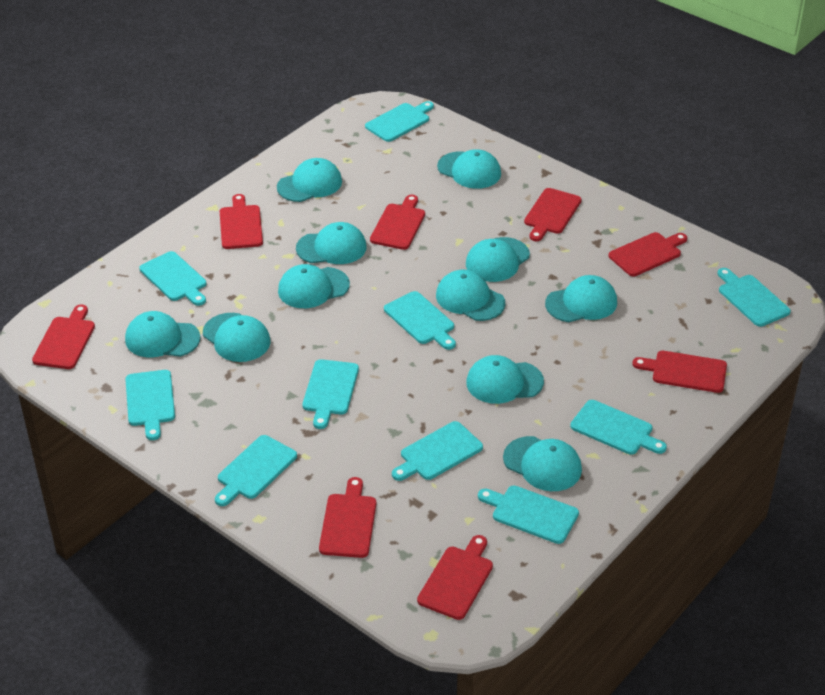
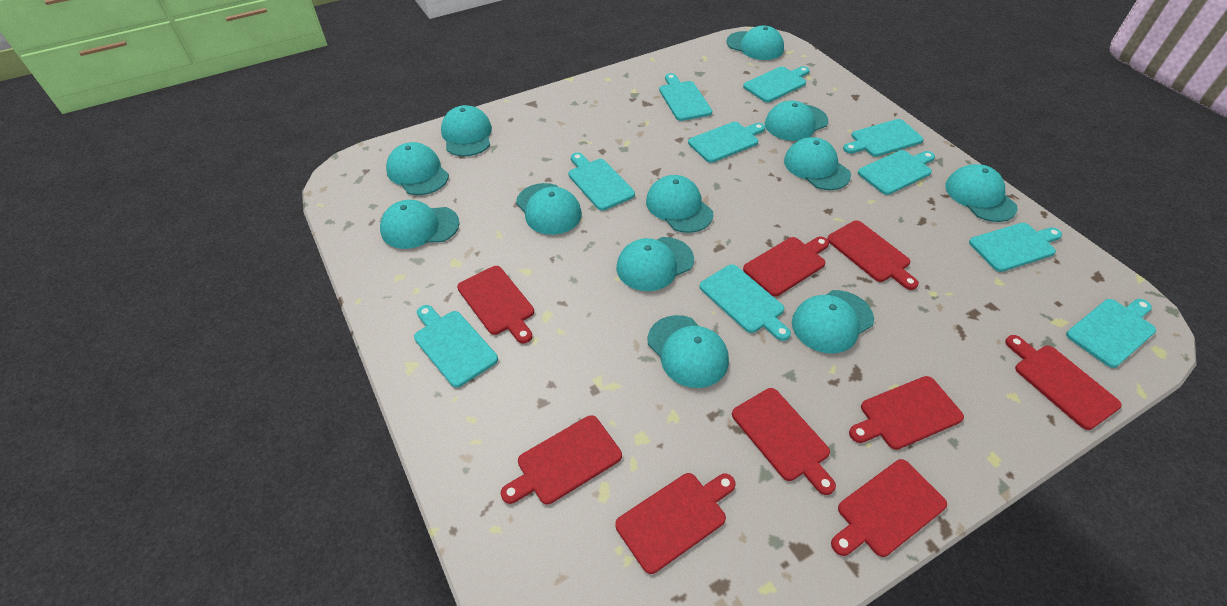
red cutting board: 8 -> 9
turquoise cap: 11 -> 12

